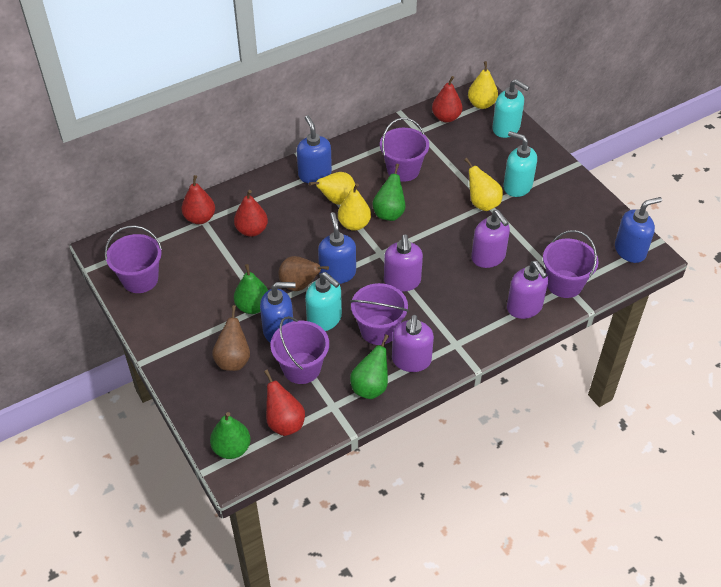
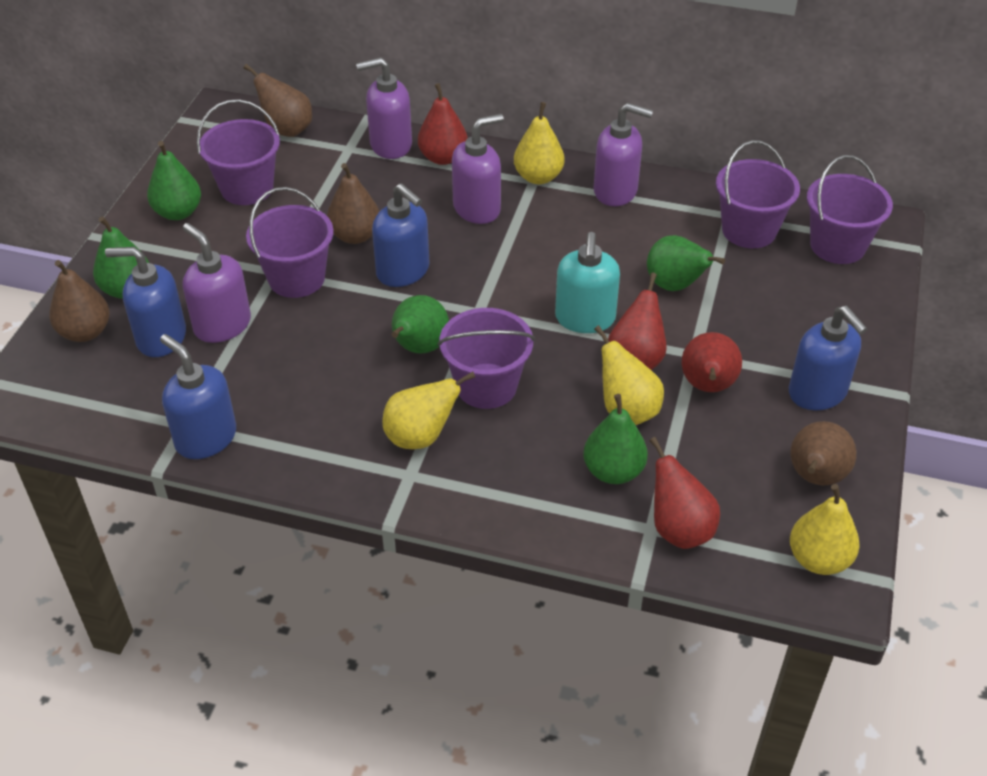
brown pear: 2 -> 4
green pear: 4 -> 5
turquoise soap dispenser: 3 -> 1

